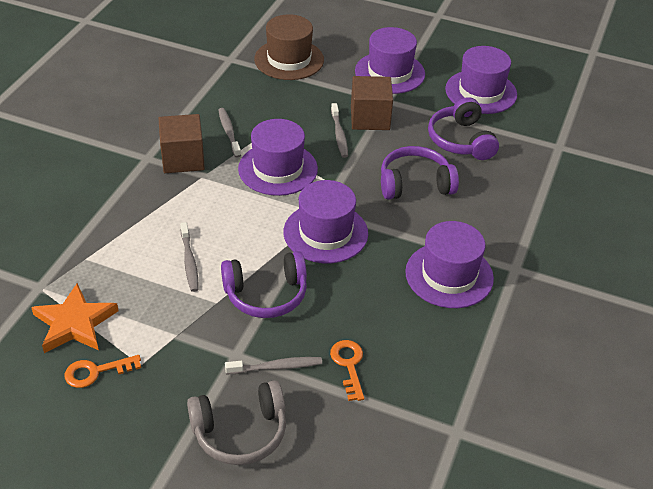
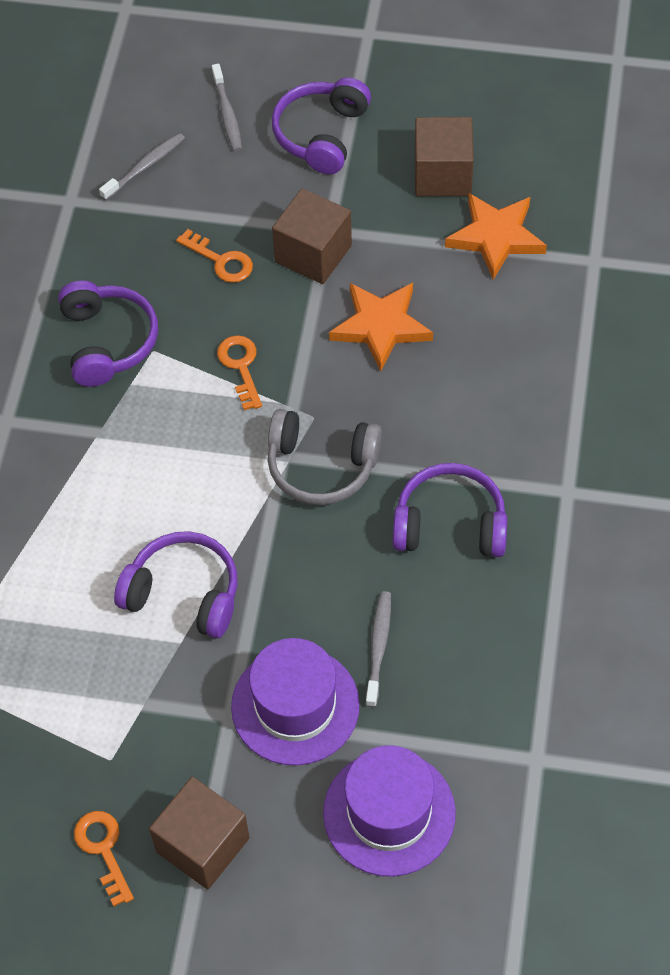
brown cube: 2 -> 3
brown hat: 1 -> 0
grey toothbrush: 4 -> 3
orange key: 2 -> 3
orange star: 1 -> 2
purple hat: 5 -> 2
purple headphones: 3 -> 4

